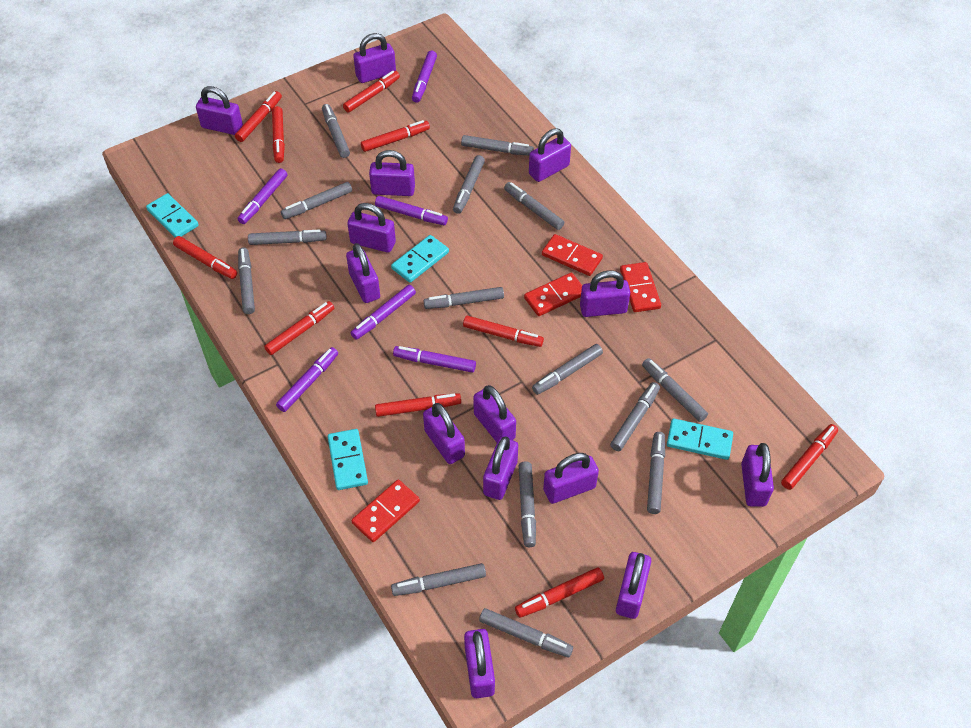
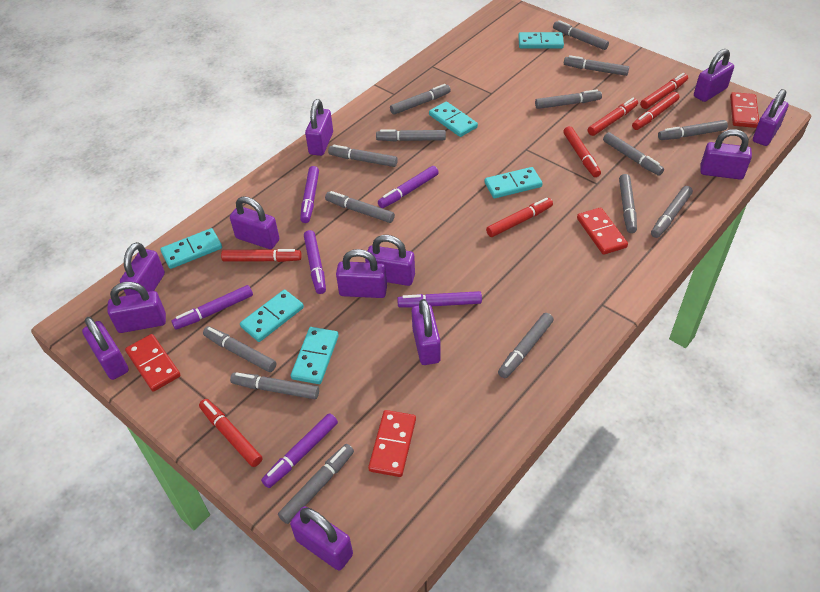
purple padlock: 14 -> 12
red marker: 10 -> 7
turquoise domino: 4 -> 6

